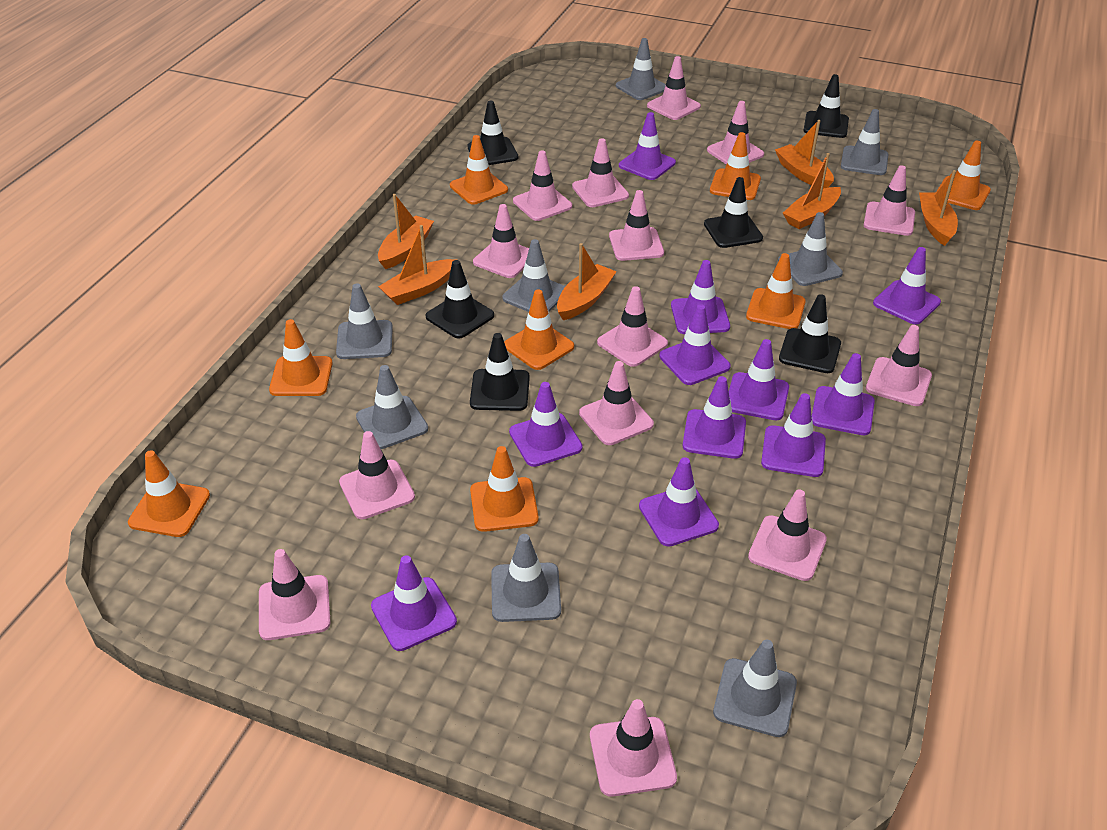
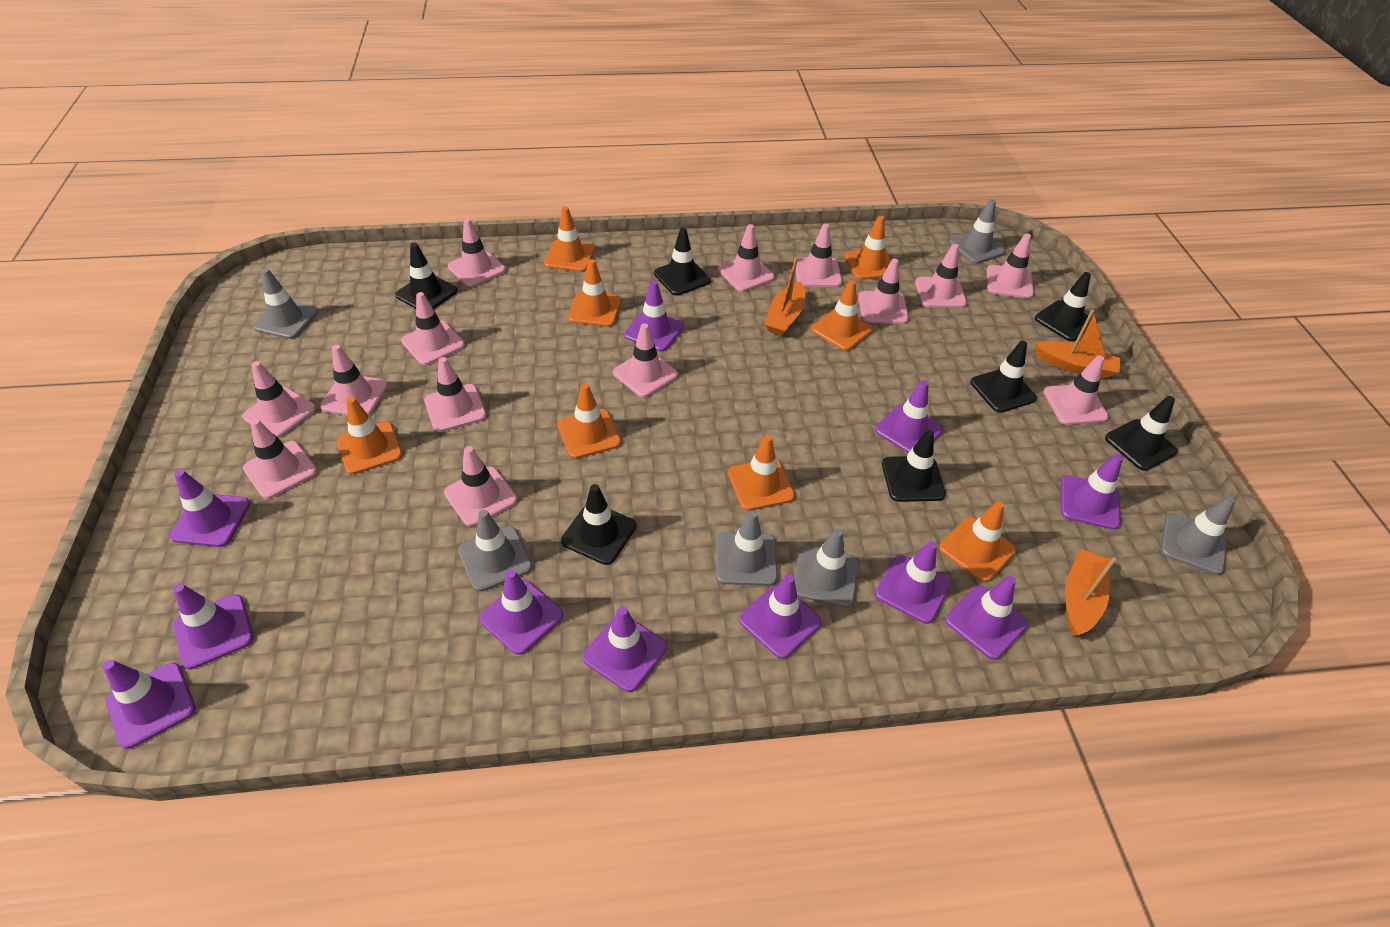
black traffic cone: 6 -> 7
grey traffic cone: 8 -> 6
orange boat: 6 -> 3

